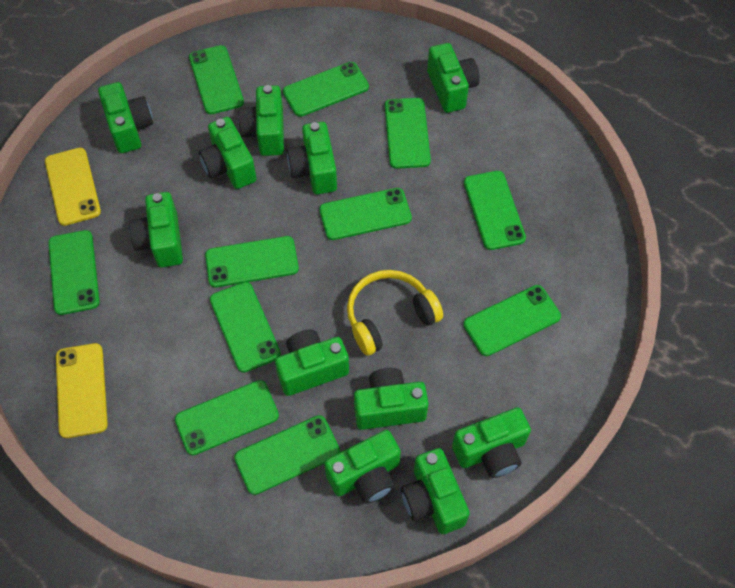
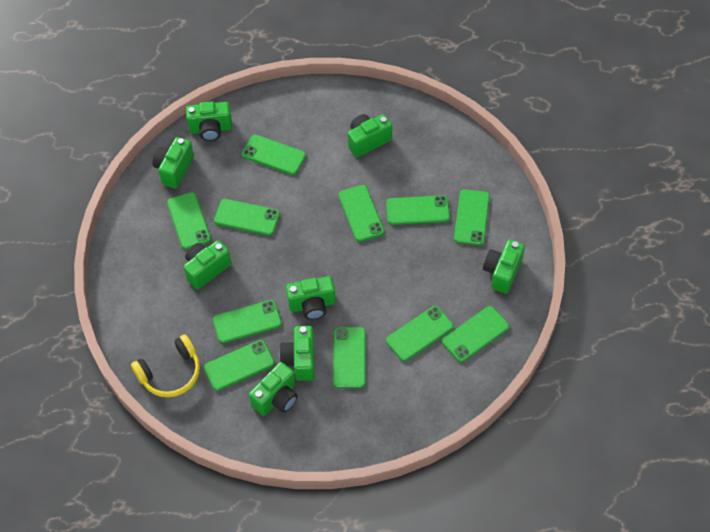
green camera: 11 -> 8
yellow phone: 2 -> 0

